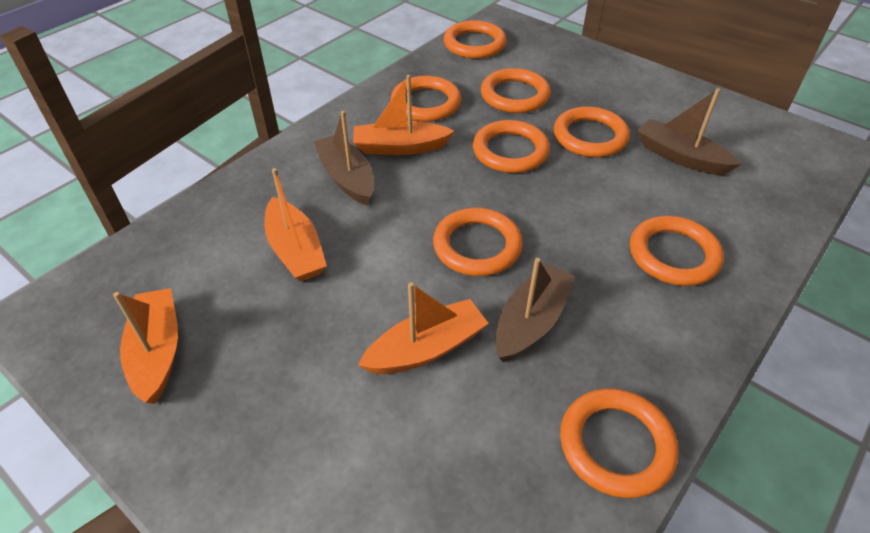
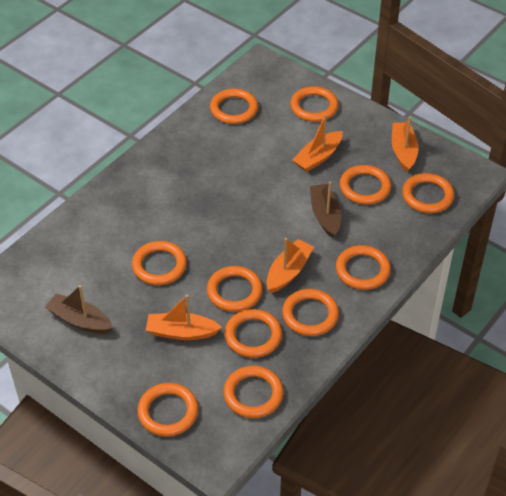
brown boat: 3 -> 2
orange ring: 8 -> 11

